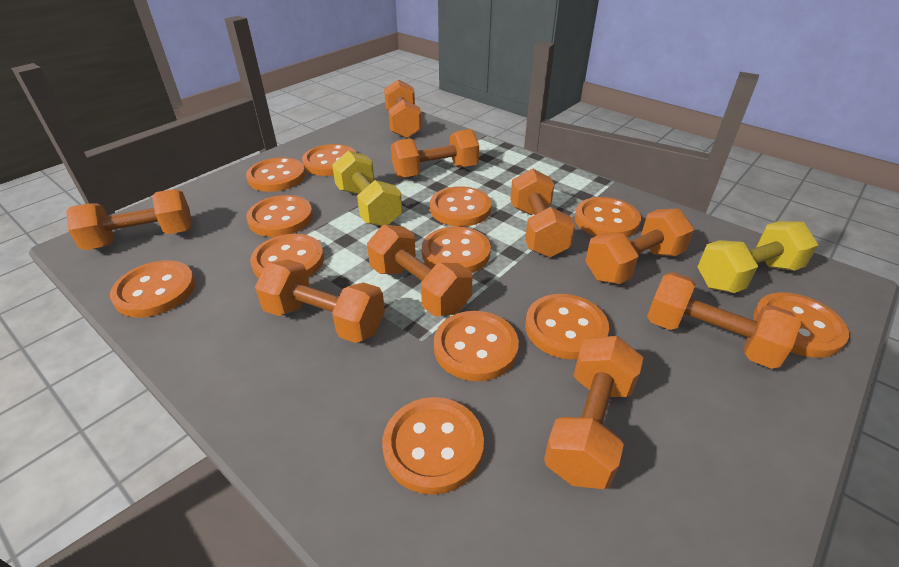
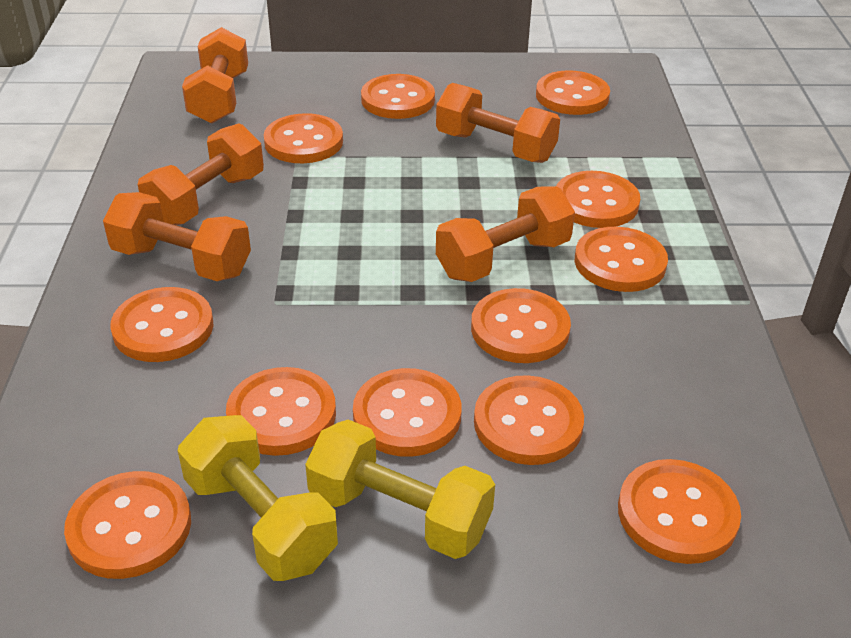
orange dumbbell: 9 -> 5

